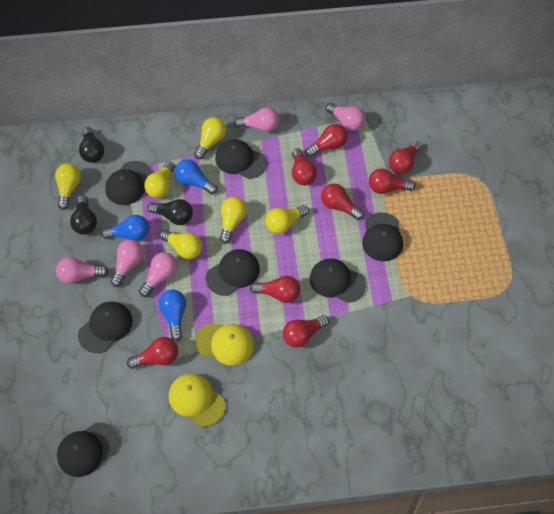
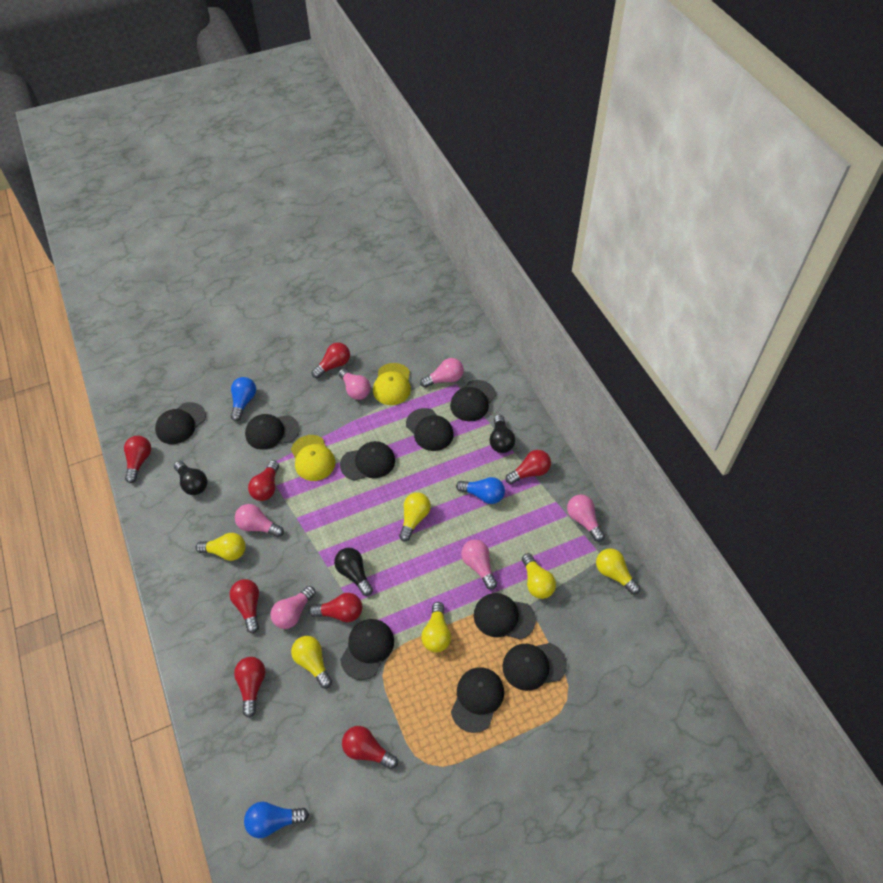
black cap: 7 -> 9
pink light bulb: 5 -> 6

